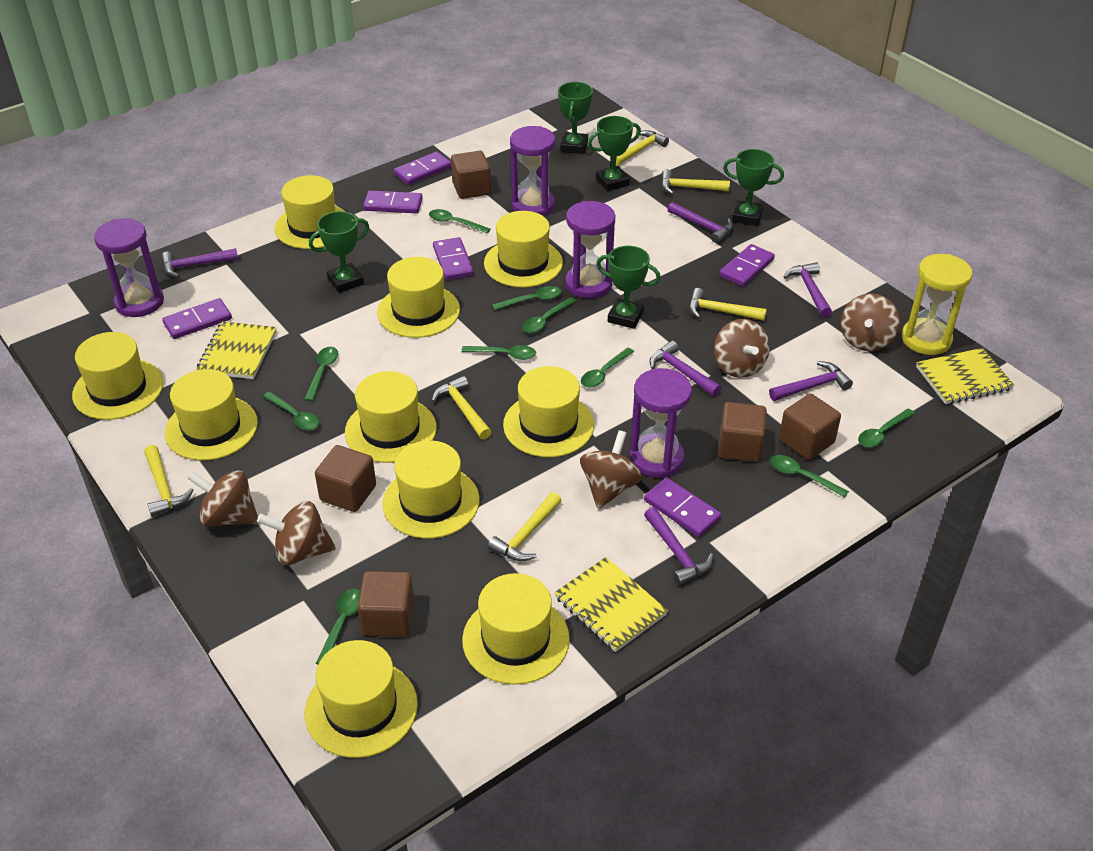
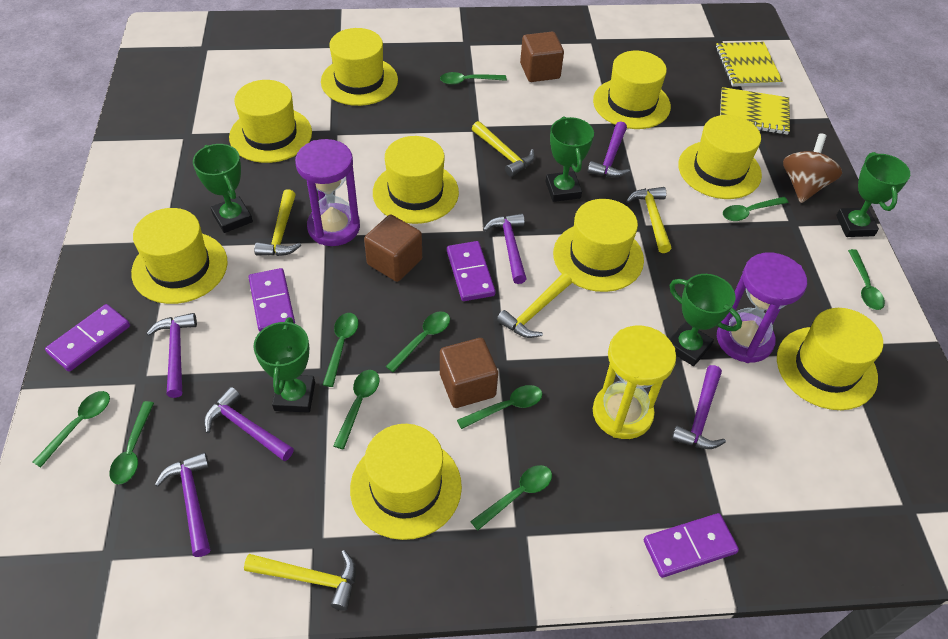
brown cube: 5 -> 3
brown spinning top: 5 -> 1
purple domino: 6 -> 4
purple hourglass: 4 -> 2
yellow hammer: 6 -> 5
yellow hat: 10 -> 9
yellow notebook: 3 -> 2

